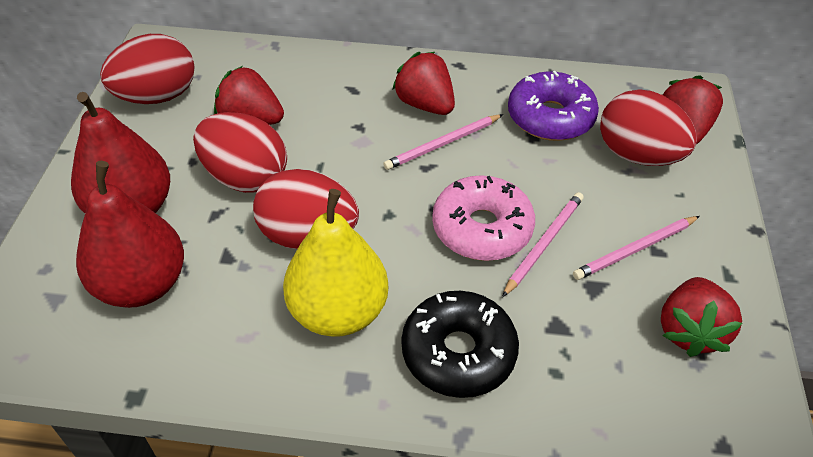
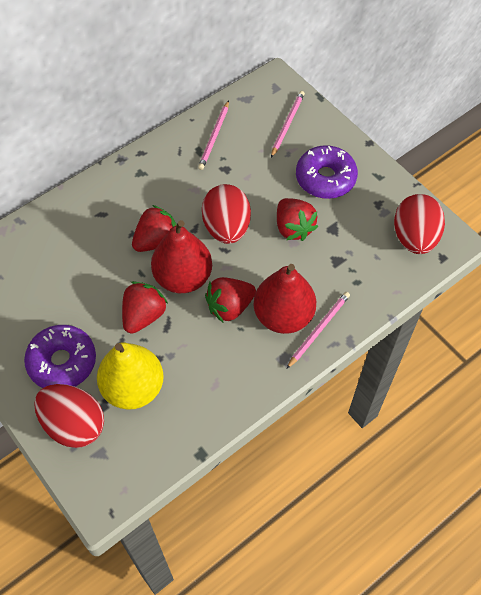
black donut: 1 -> 0
pink donut: 1 -> 0
purple donut: 1 -> 2
red egg: 4 -> 3

